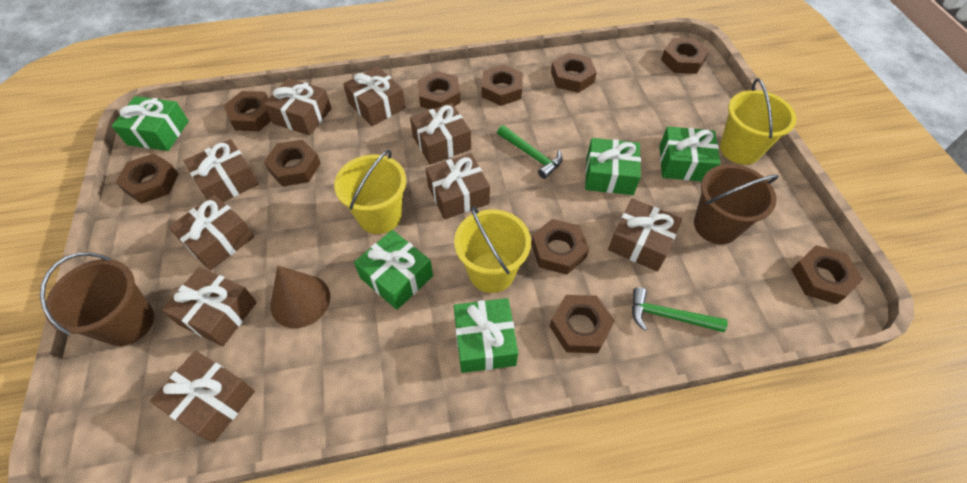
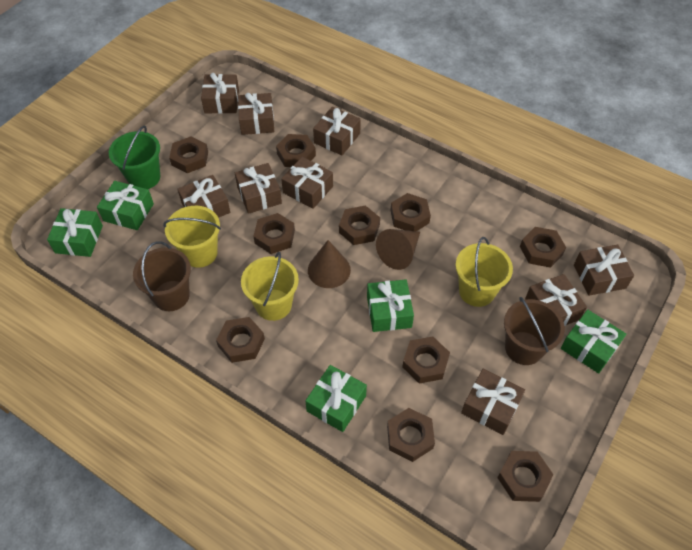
brown cone: 1 -> 2
green bucket: 0 -> 1
green hammer: 2 -> 0

